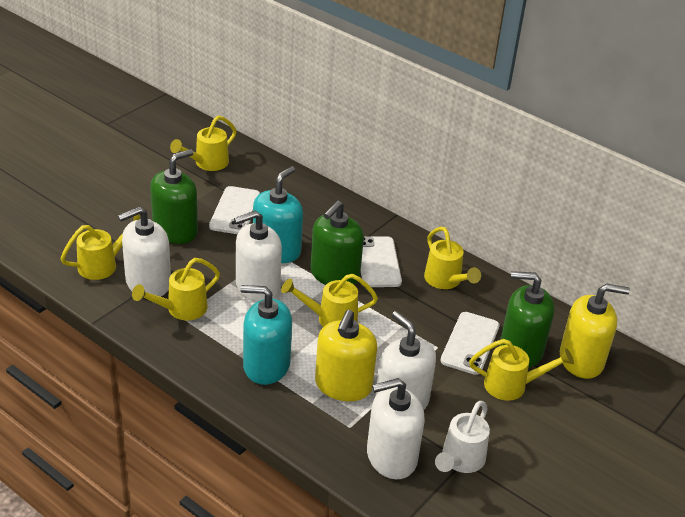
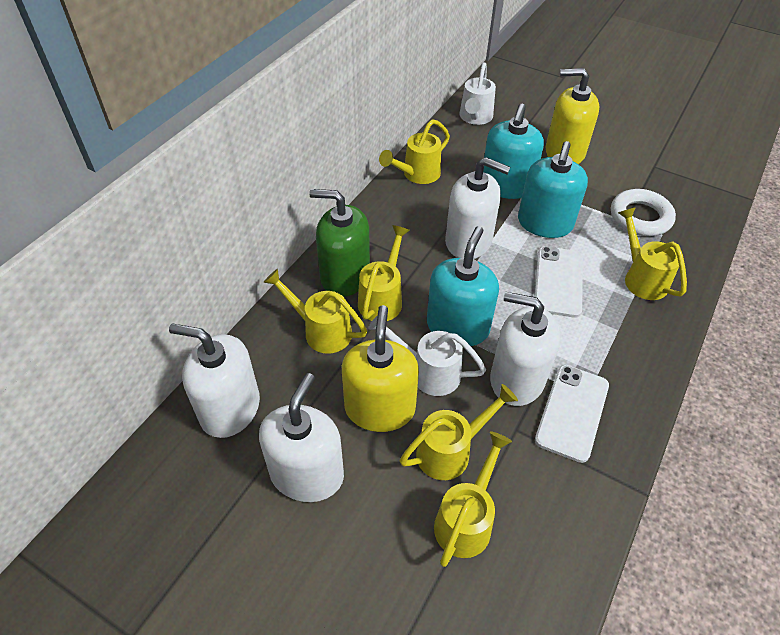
green soap dispenser: 3 -> 1
turquoise soap dispenser: 2 -> 3
white phone: 3 -> 2
white ring: 0 -> 1
white watering can: 1 -> 2

